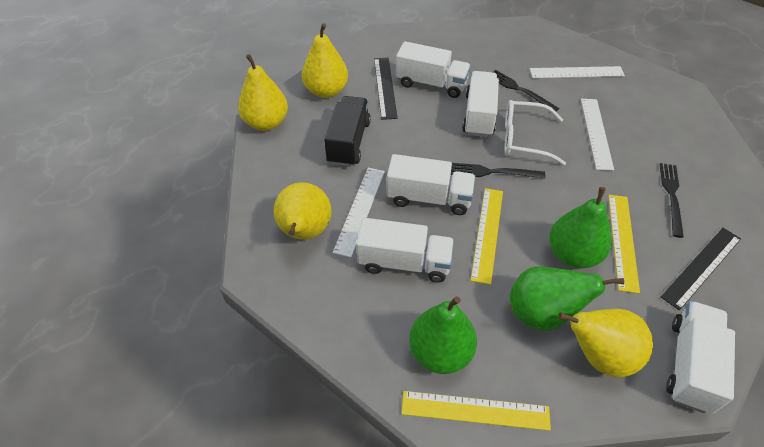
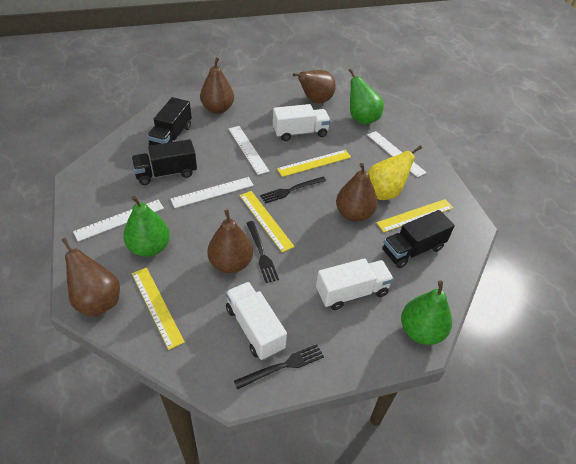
black ruler: 2 -> 0
black truck: 1 -> 3
brown pear: 0 -> 5
white glasses: 1 -> 0
white ruler: 3 -> 4
white truck: 5 -> 3
yellow pear: 4 -> 1
yellow ruler: 3 -> 4

